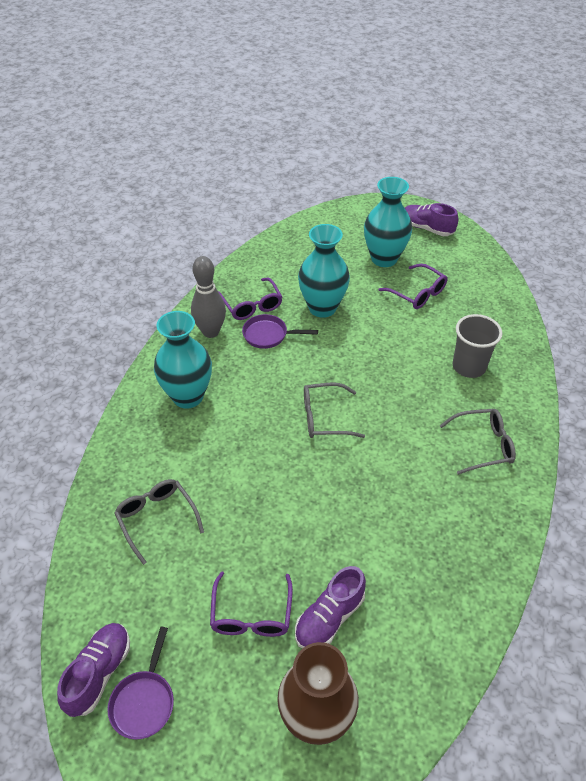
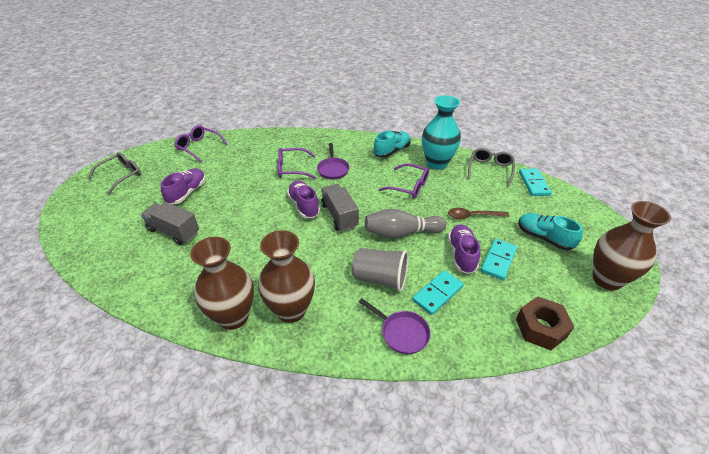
brown nut: 0 -> 1
brown spoon: 0 -> 1
brown vase: 1 -> 3
grey glasses: 3 -> 2
grey truck: 0 -> 2
turquoise domino: 0 -> 3
turquoise shoe: 0 -> 2
turquoise vase: 3 -> 1

